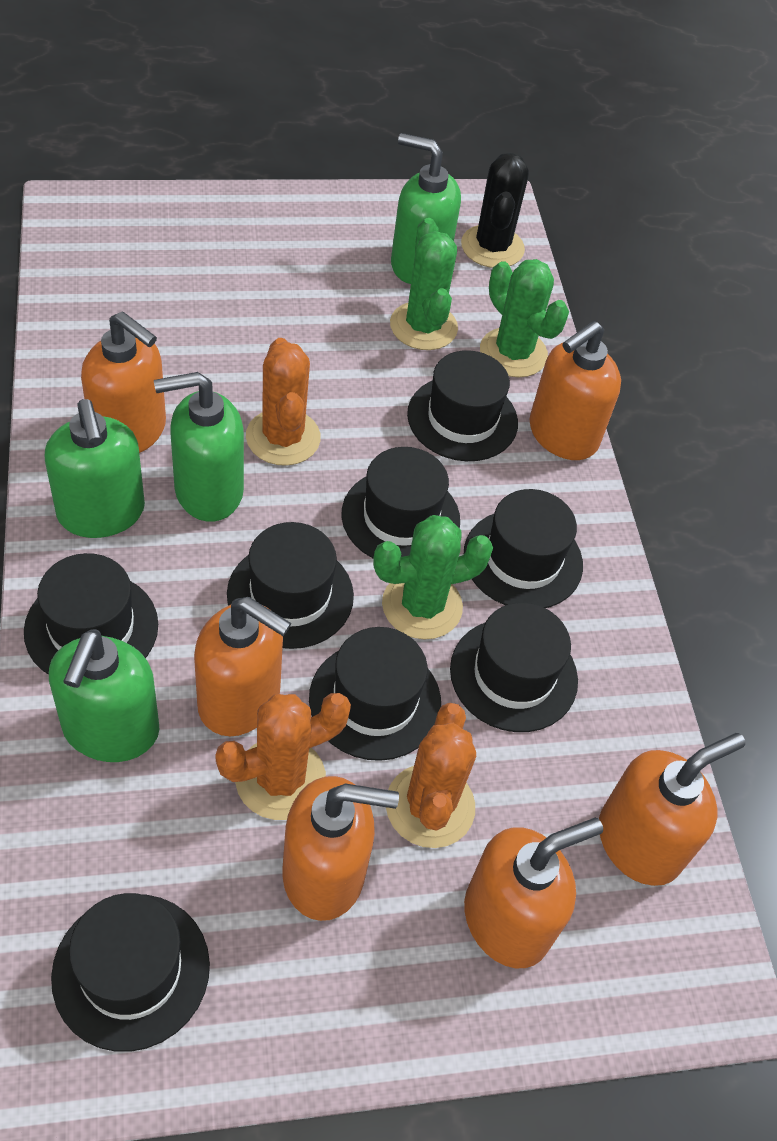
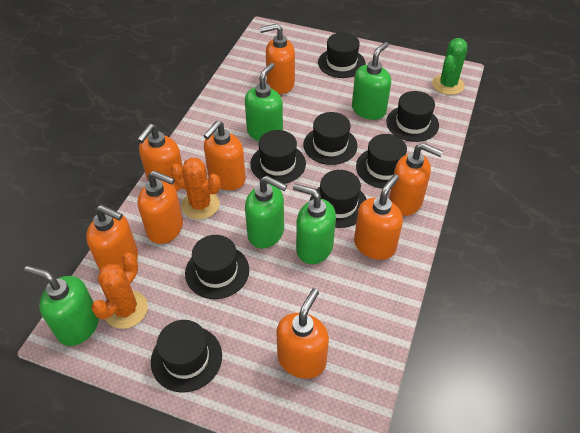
black cactus: 1 -> 0
green cactus: 3 -> 1
green soap dispenser: 4 -> 5
orange cactus: 3 -> 2
orange soap dispenser: 6 -> 8

